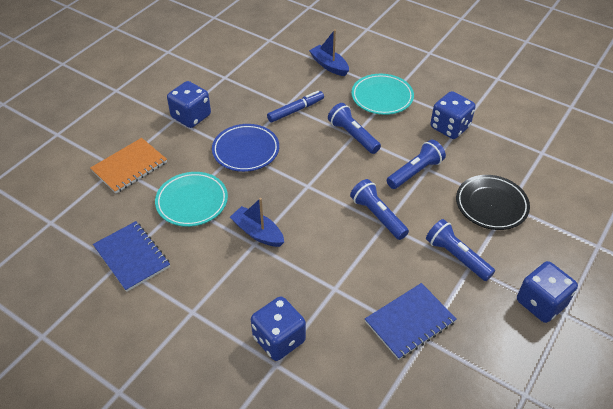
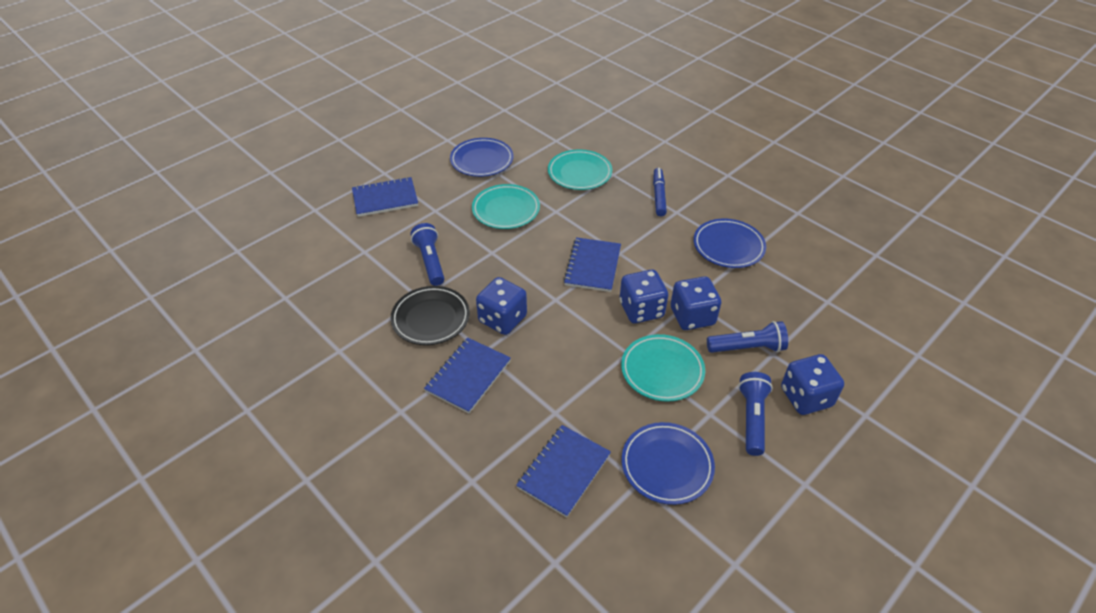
blue boat: 2 -> 0
blue flashlight: 4 -> 3
blue notebook: 2 -> 4
blue plate: 1 -> 3
orange notebook: 1 -> 0
turquoise plate: 2 -> 3

